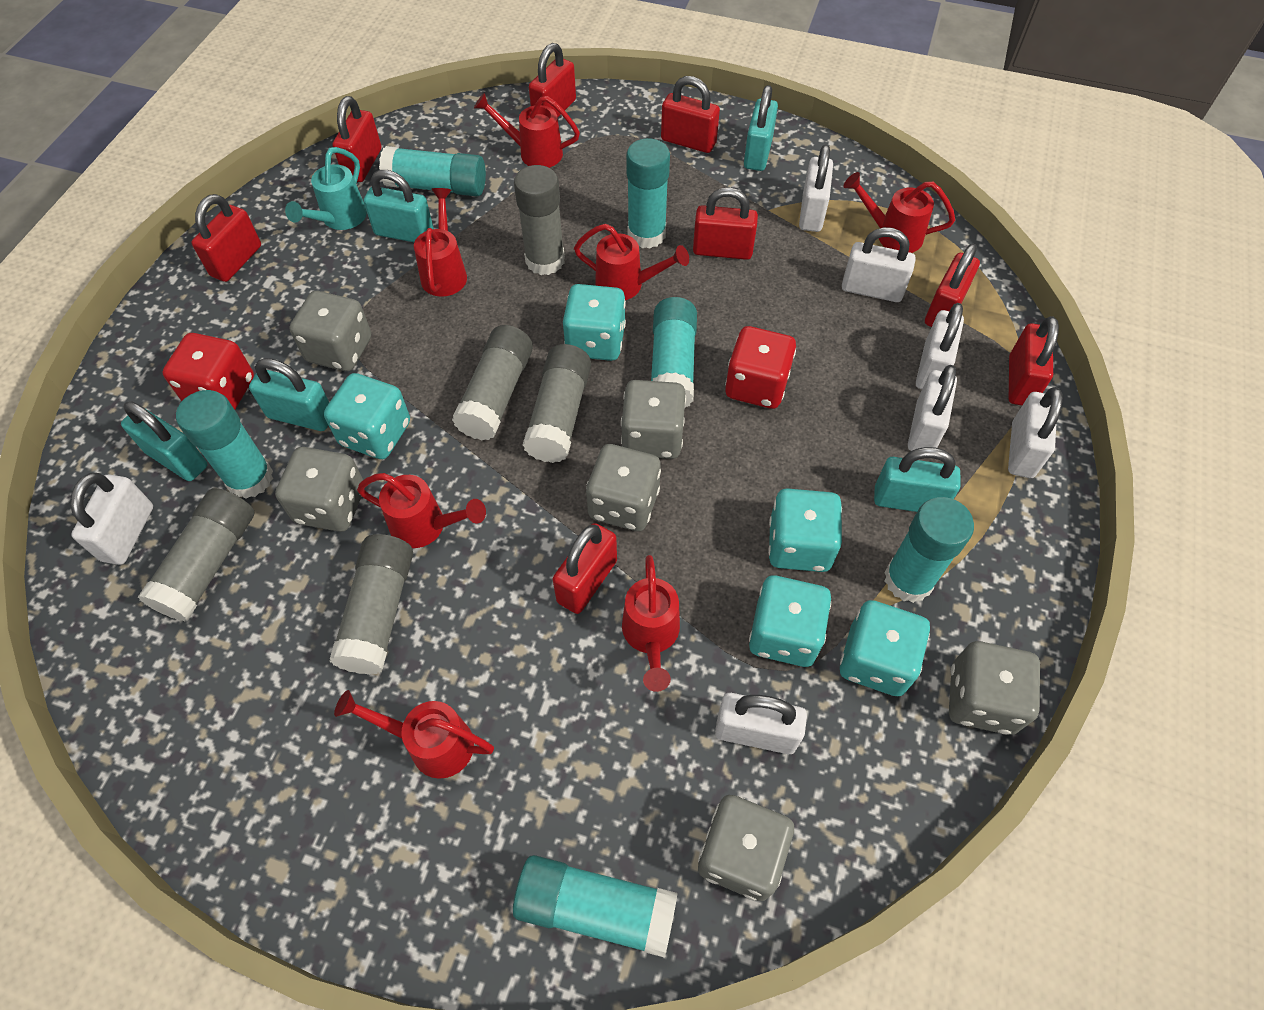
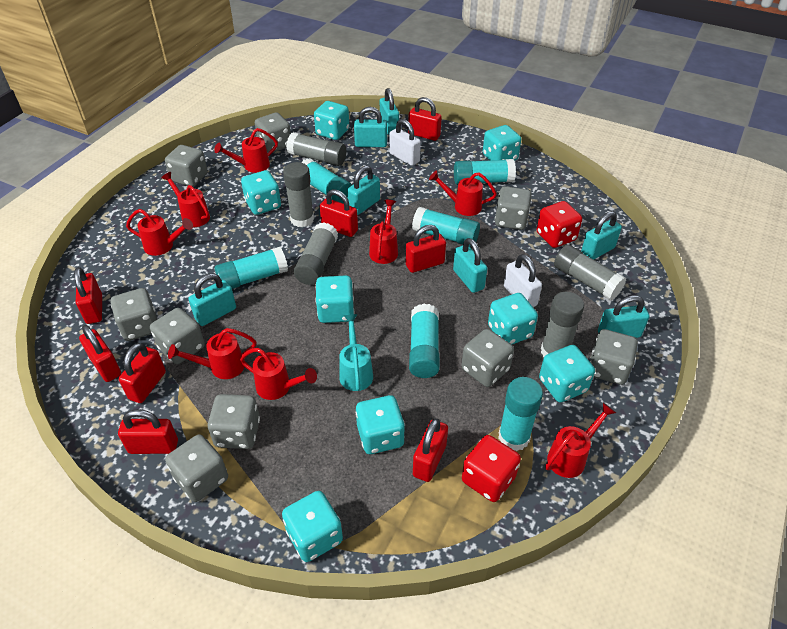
grey dice: 6 -> 9
red watering can: 7 -> 8
turquoise dice: 5 -> 8
turquoise padlock: 5 -> 7
white padlock: 7 -> 2

